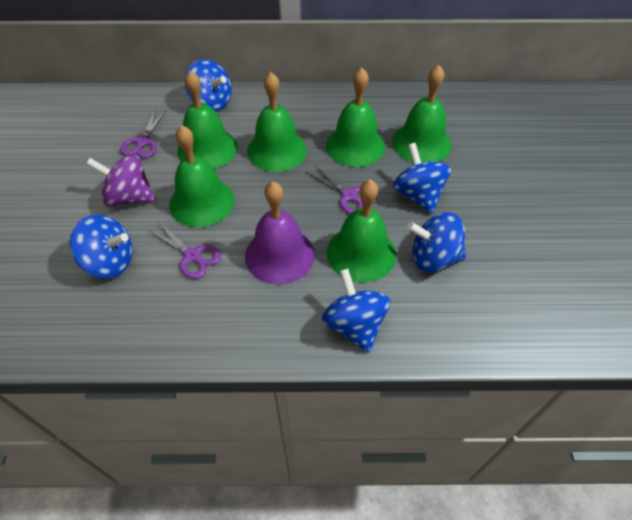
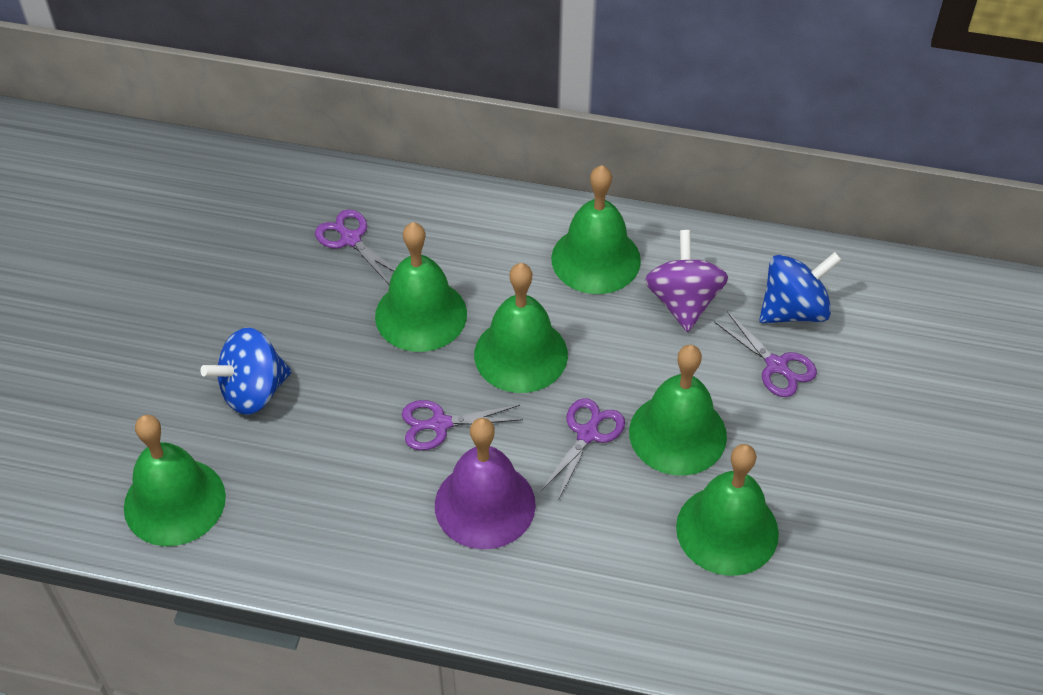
blue spinning top: 5 -> 2
purple scissors: 3 -> 4

